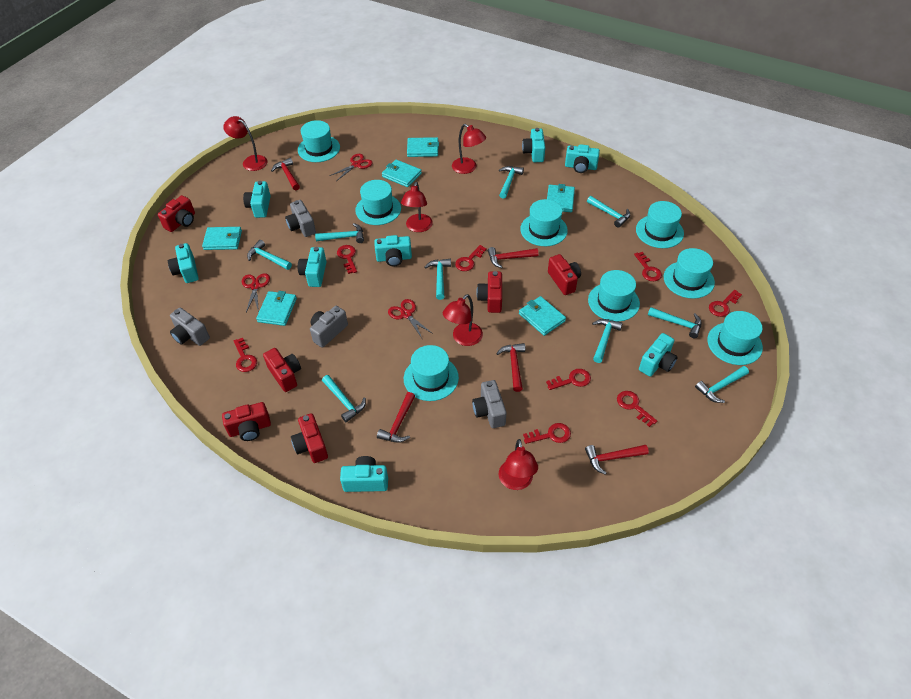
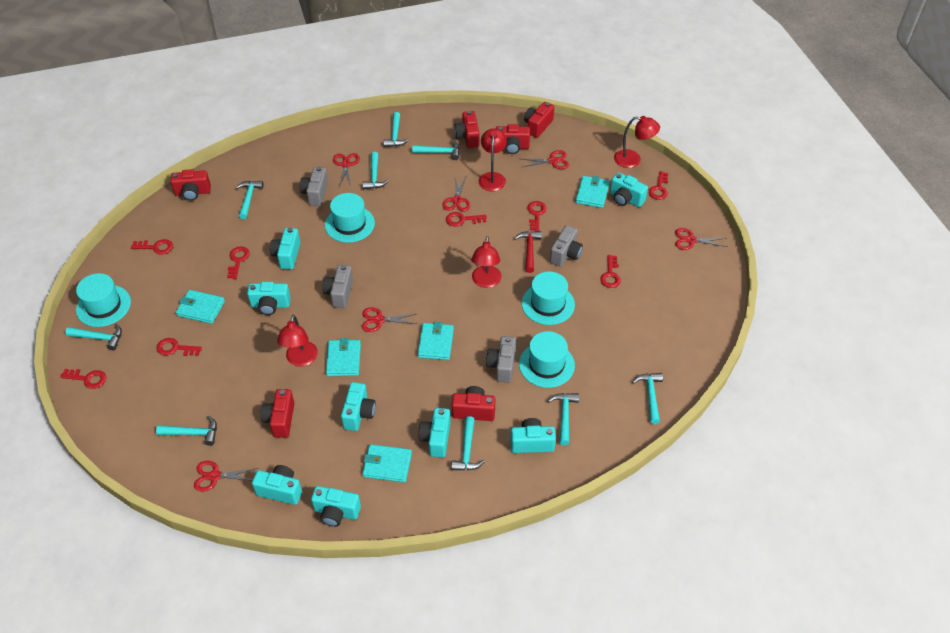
red hammer: 5 -> 1
red lamp: 5 -> 4
red scissors: 3 -> 6
turquoise hat: 8 -> 4
turquoise wallet: 6 -> 5

